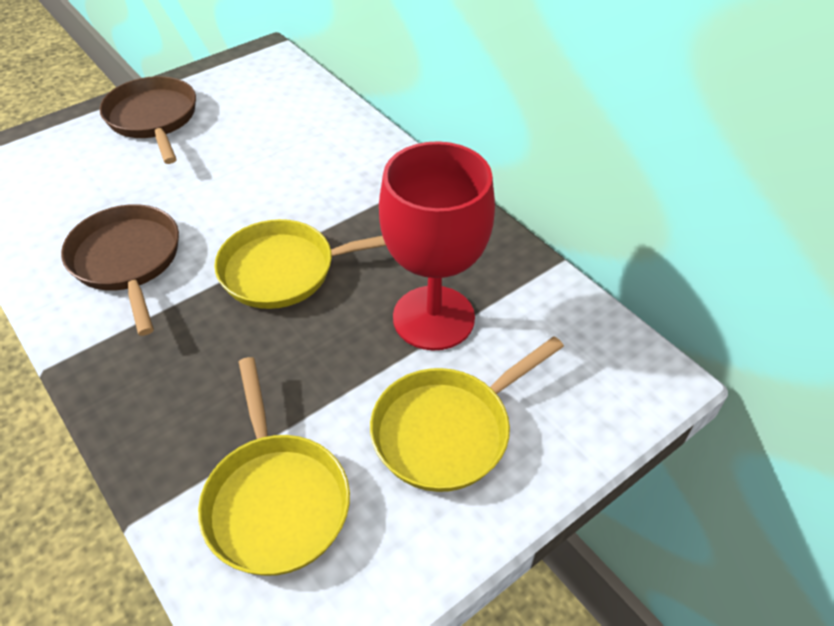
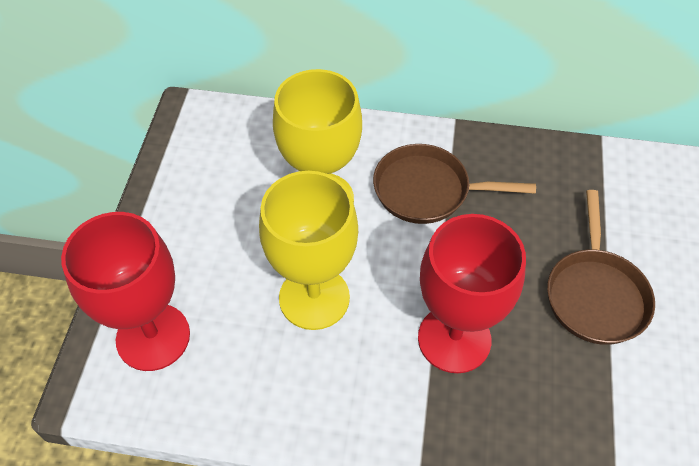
red goblet: 1 -> 2
yellow goblet: 0 -> 2
yellow pan: 3 -> 0

